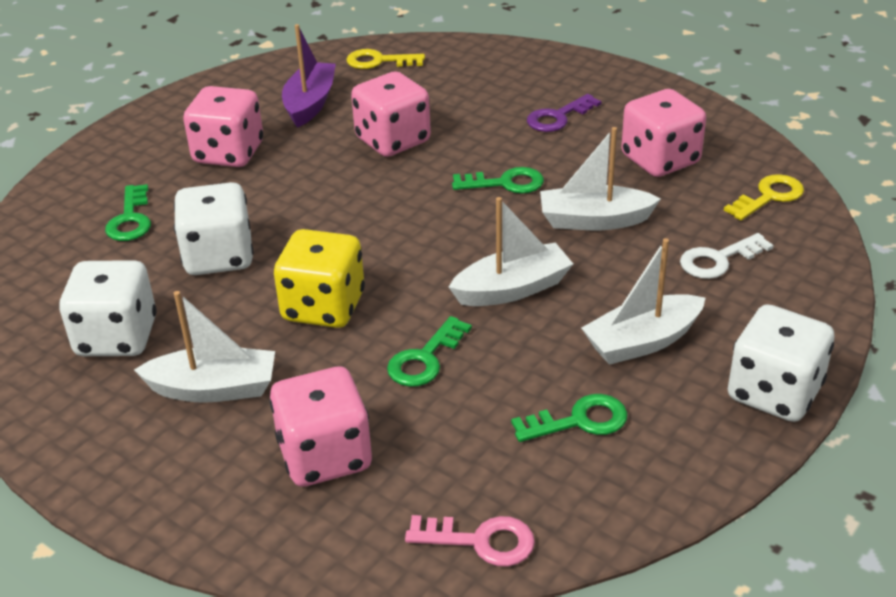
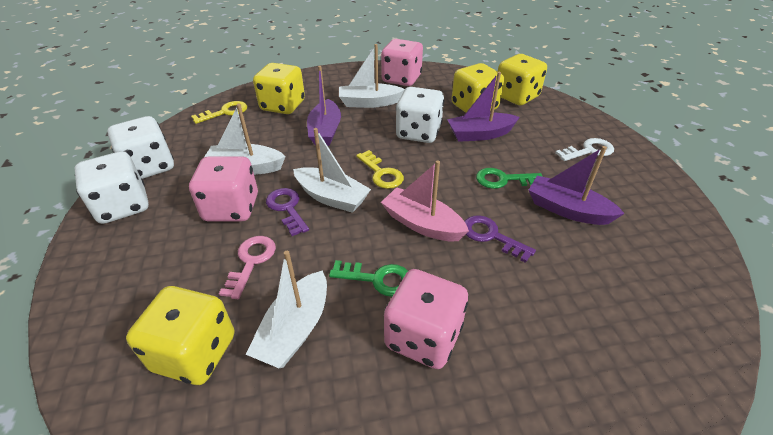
green key: 4 -> 2
pink boat: 0 -> 1
pink dice: 4 -> 3
purple boat: 1 -> 3
purple key: 1 -> 2
yellow dice: 1 -> 4

